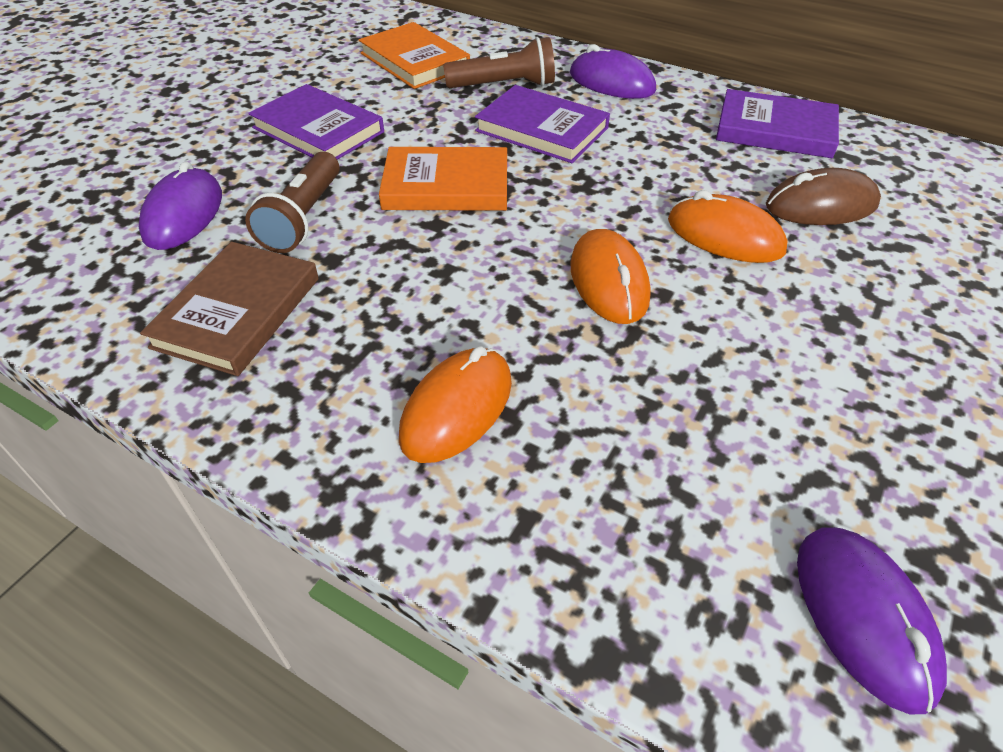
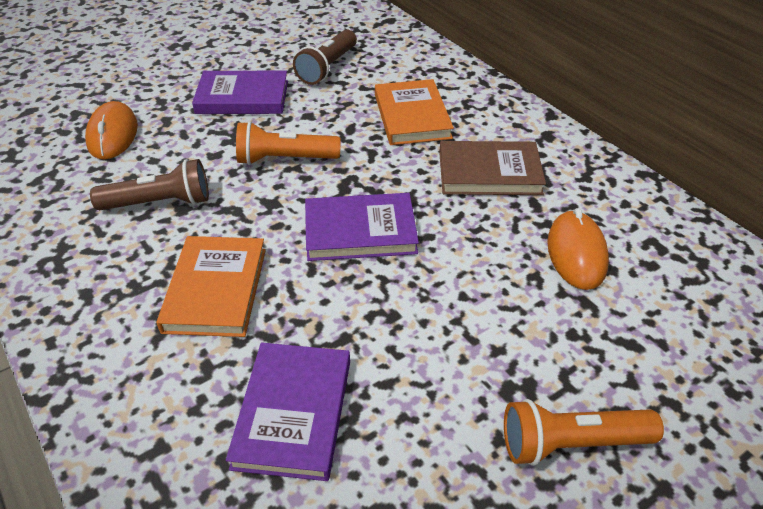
brown mouse: 1 -> 0
orange flashlight: 0 -> 2
orange mouse: 3 -> 2
purple mouse: 3 -> 0

